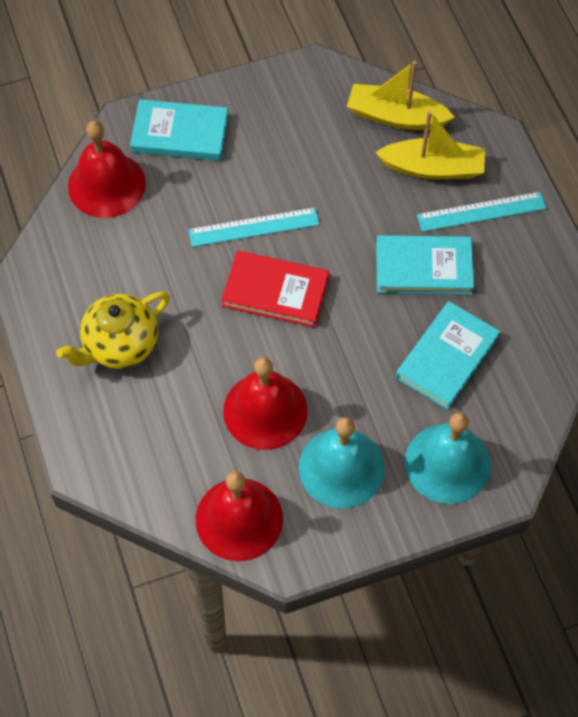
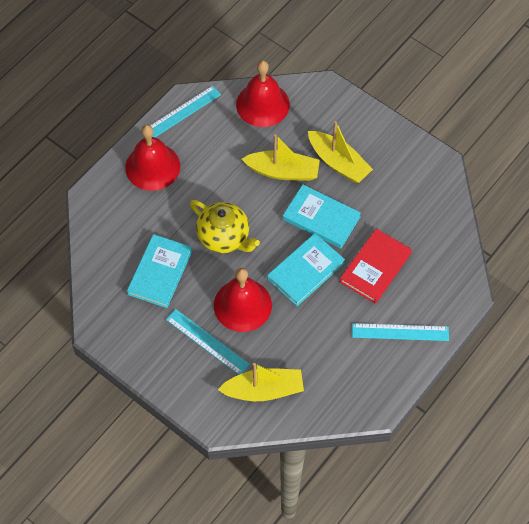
turquoise bell: 2 -> 0
turquoise ruler: 2 -> 3
yellow boat: 2 -> 3

